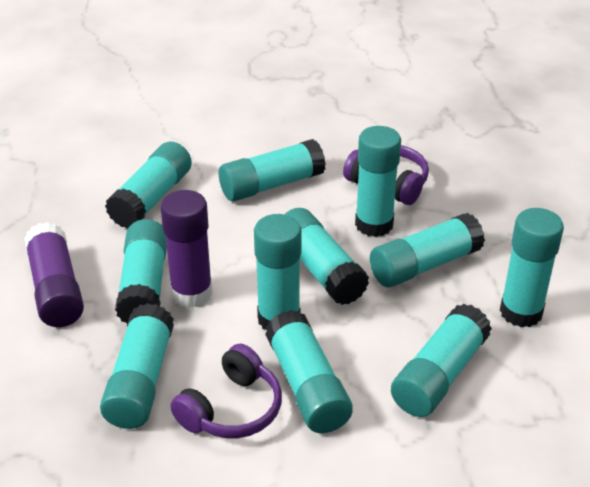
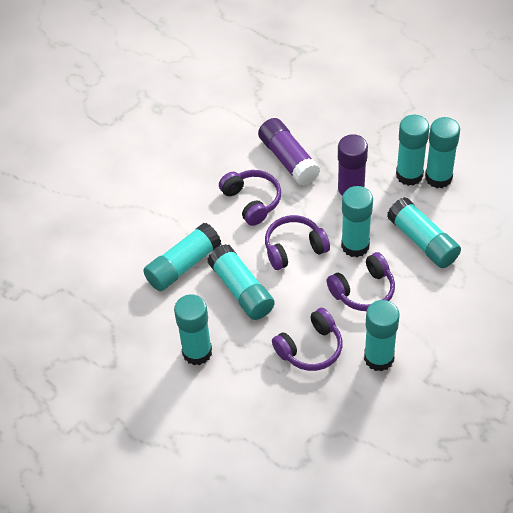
purple headphones: 2 -> 4
turquoise glue stick: 11 -> 8

